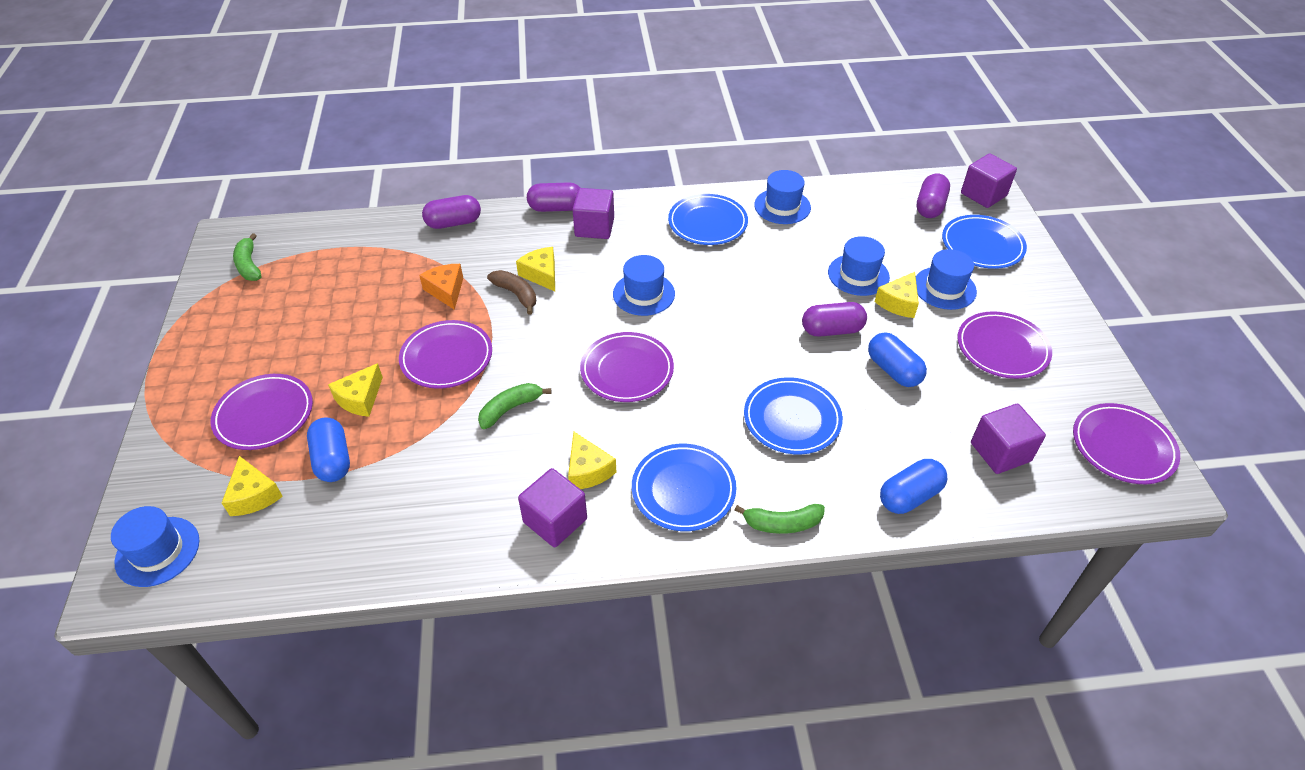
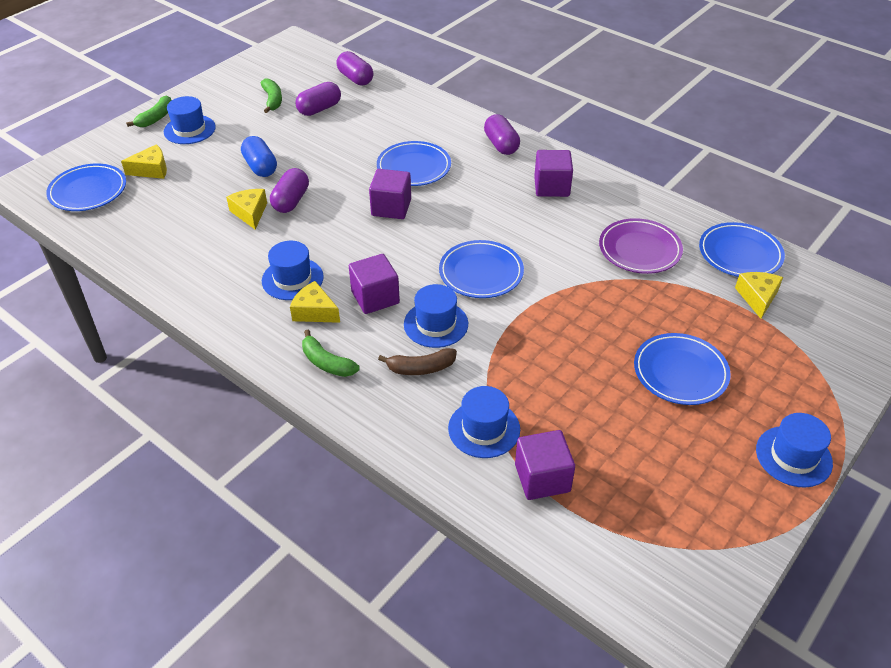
blue capsule: 3 -> 1
blue plate: 4 -> 5
orange cheese: 1 -> 0
purple plate: 5 -> 1
yellow cheese: 5 -> 4

